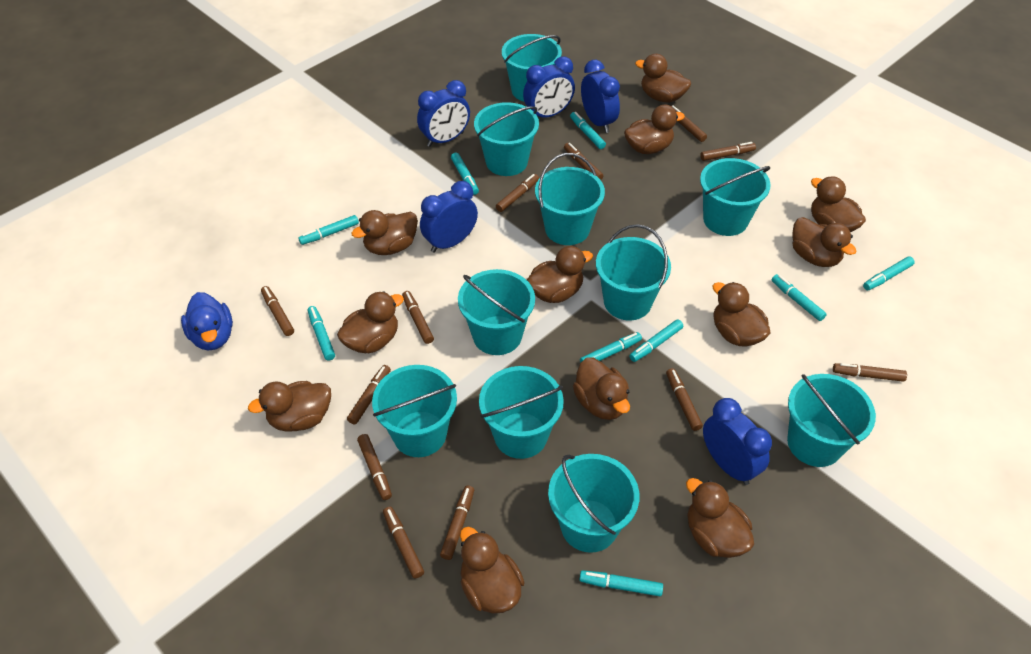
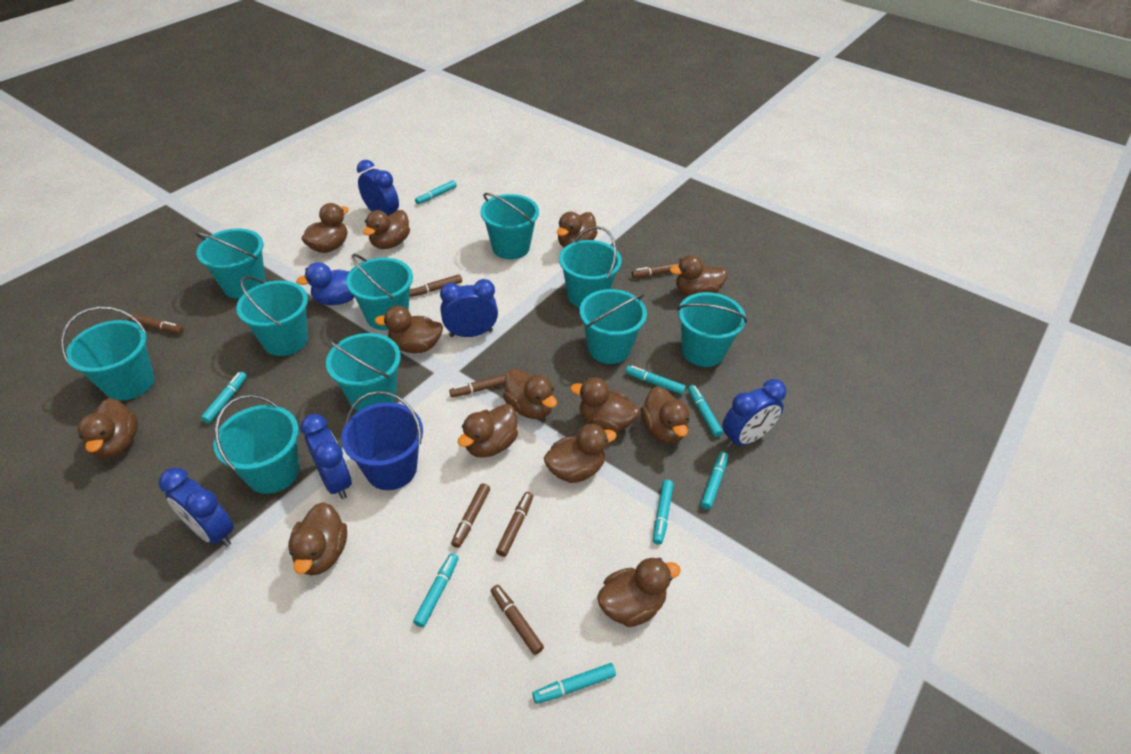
blue bucket: 0 -> 1
brown duck: 12 -> 13
brown marker: 12 -> 7
turquoise marker: 9 -> 8

